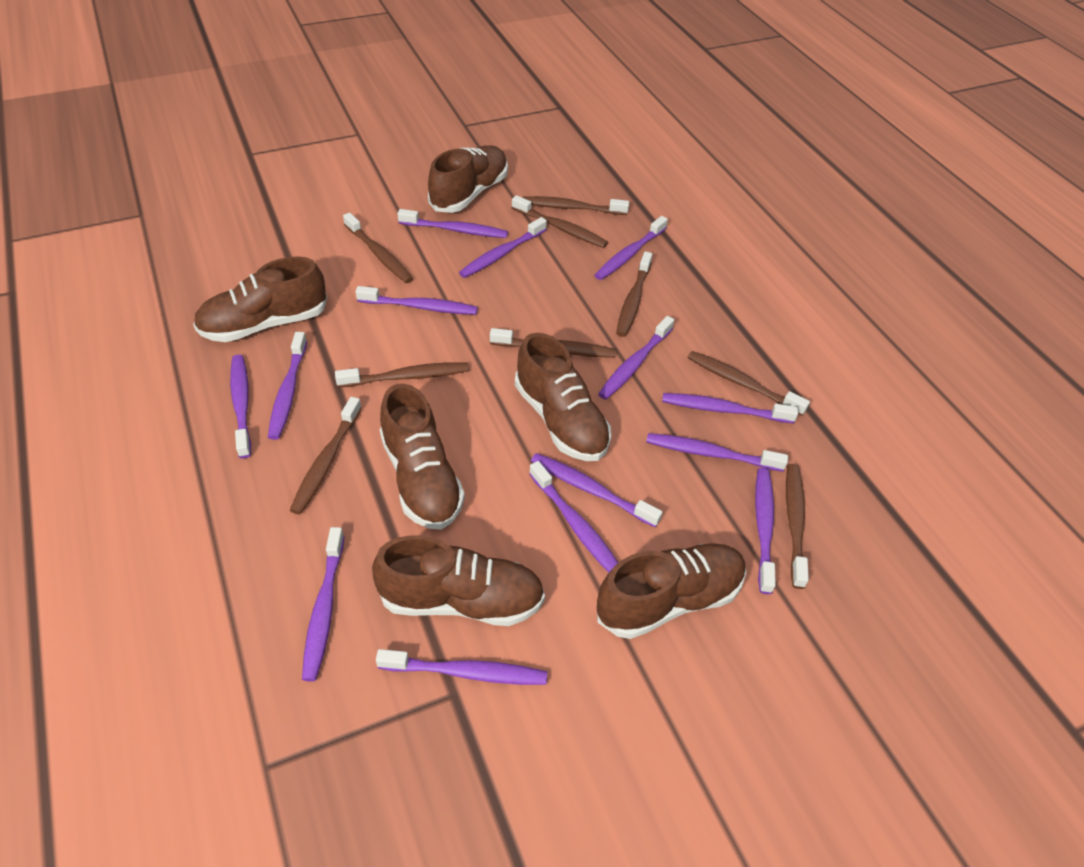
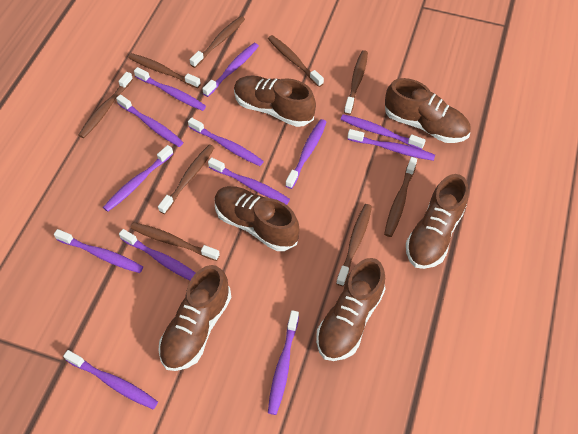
purple toothbrush: 14 -> 13

